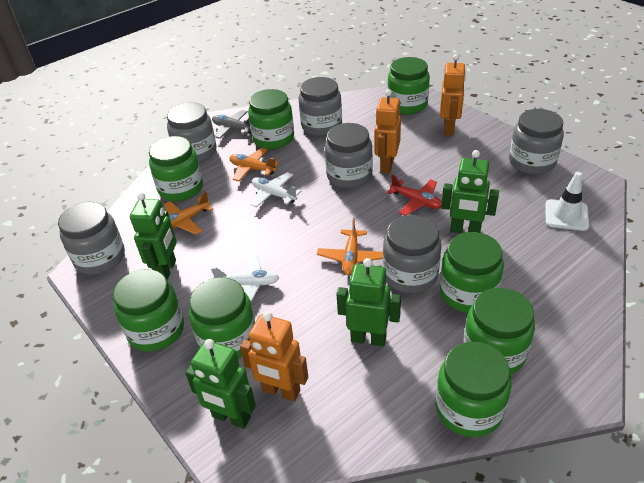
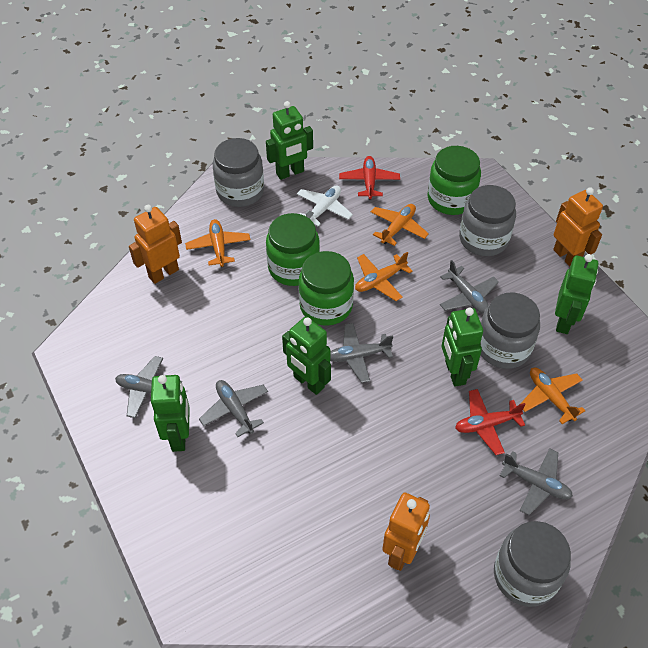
green jar: 8 -> 3
green robot: 4 -> 5
grey jar: 6 -> 4
grey plane: 1 -> 5
orange plane: 3 -> 4
red plane: 1 -> 2
white plane: 2 -> 1
white traffic cone: 1 -> 0

